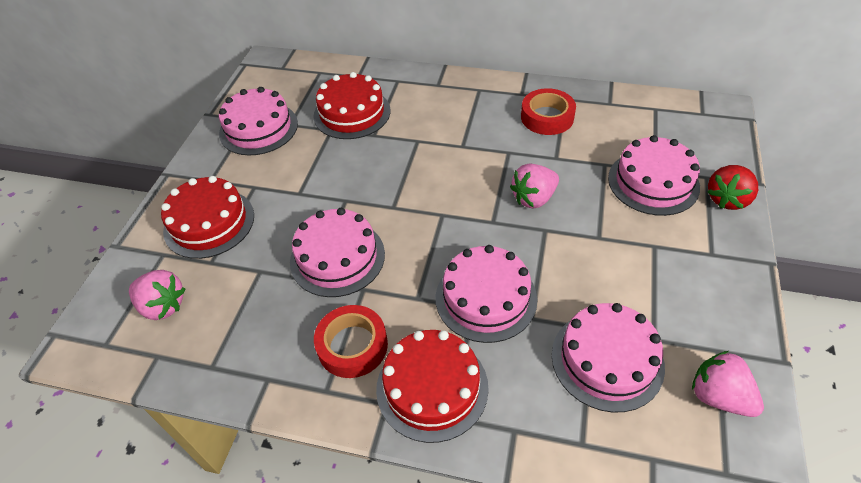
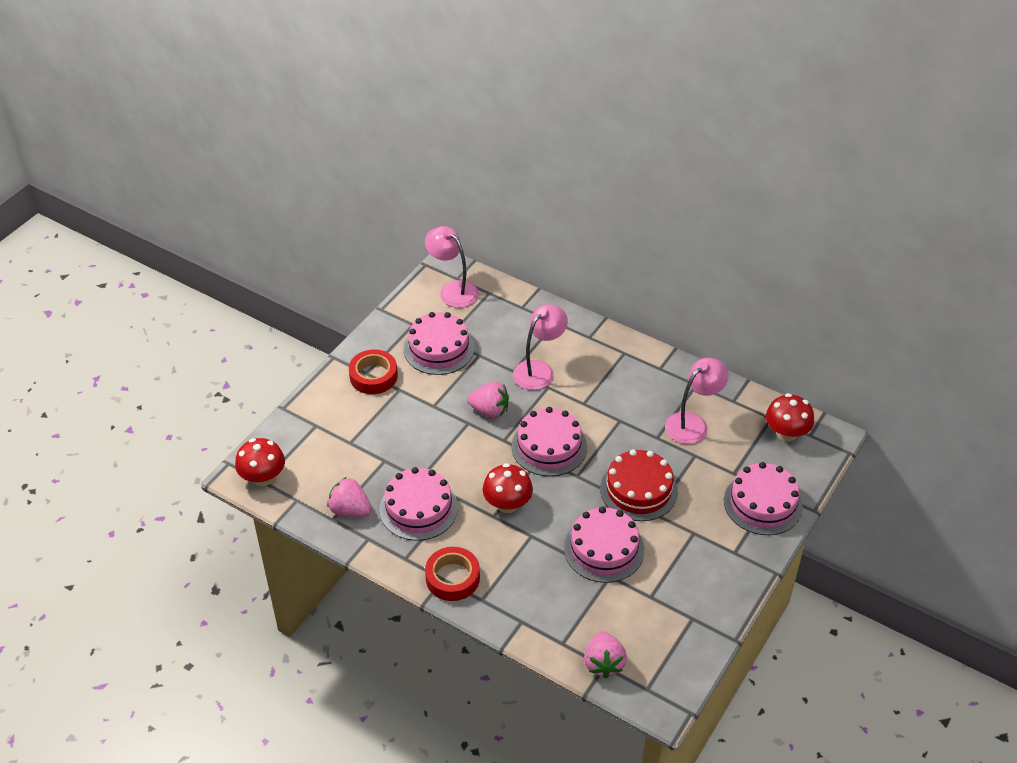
pink lamp: 0 -> 3
red cake: 3 -> 1
red mushroom: 0 -> 3
red strawberry: 1 -> 0

